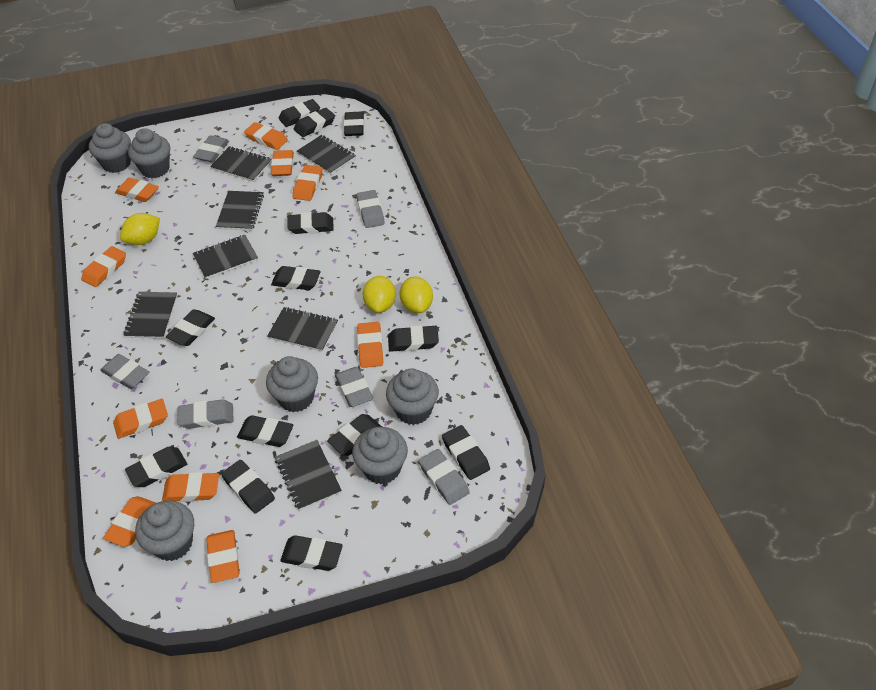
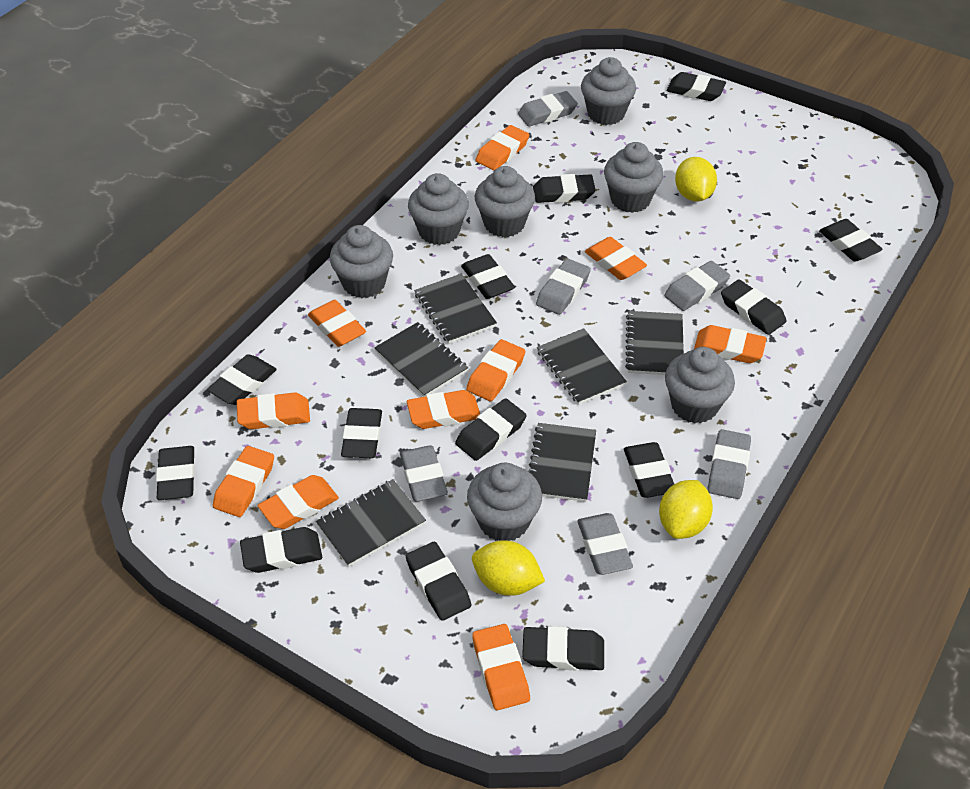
black notebook: 7 -> 6
grey cupcake: 6 -> 7

